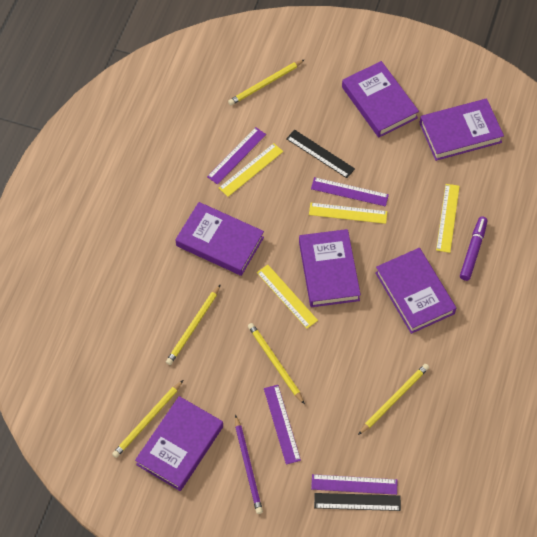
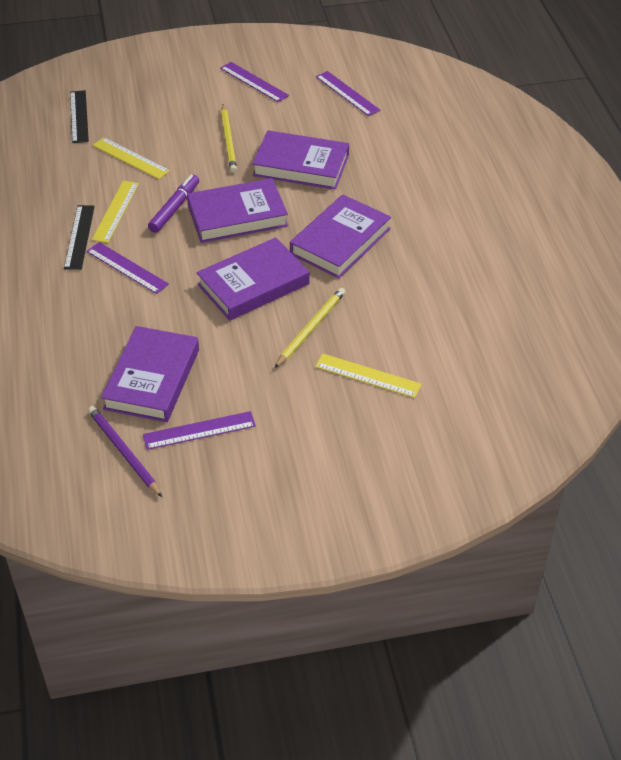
purple book: 6 -> 5
yellow pencil: 5 -> 2
yellow ruler: 4 -> 3

